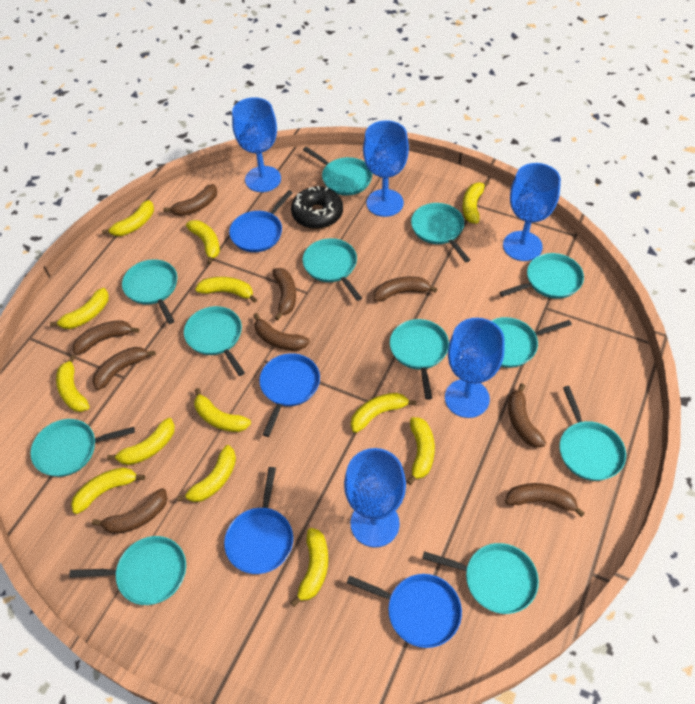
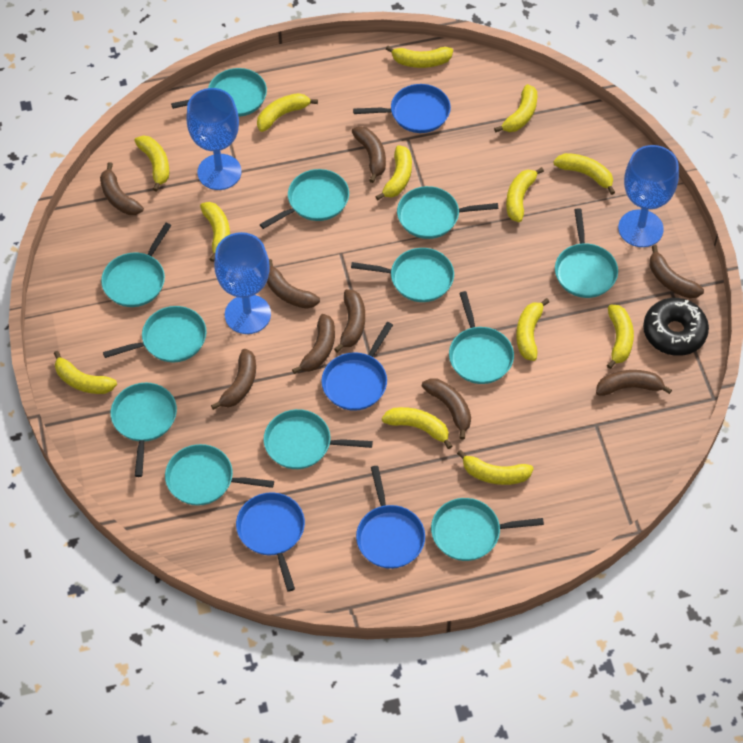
blue goblet: 5 -> 3

